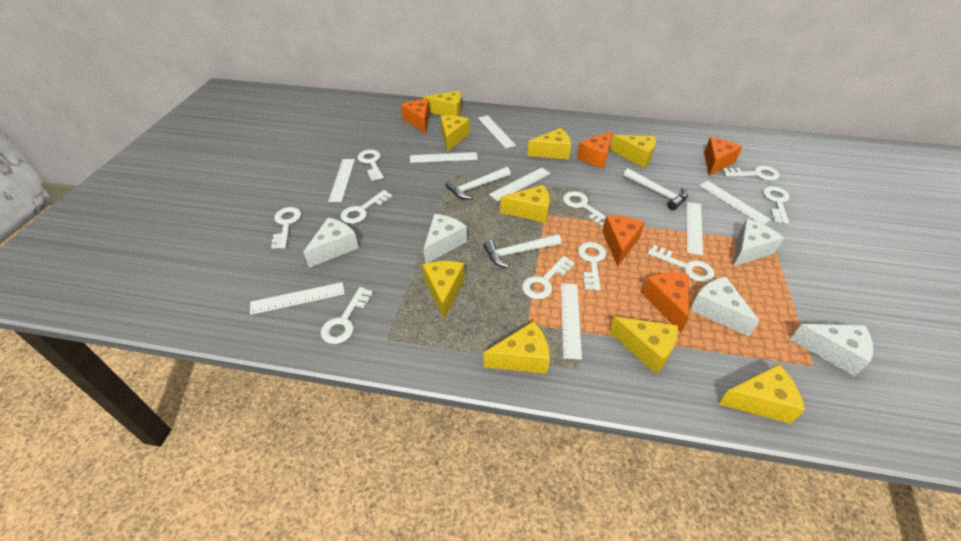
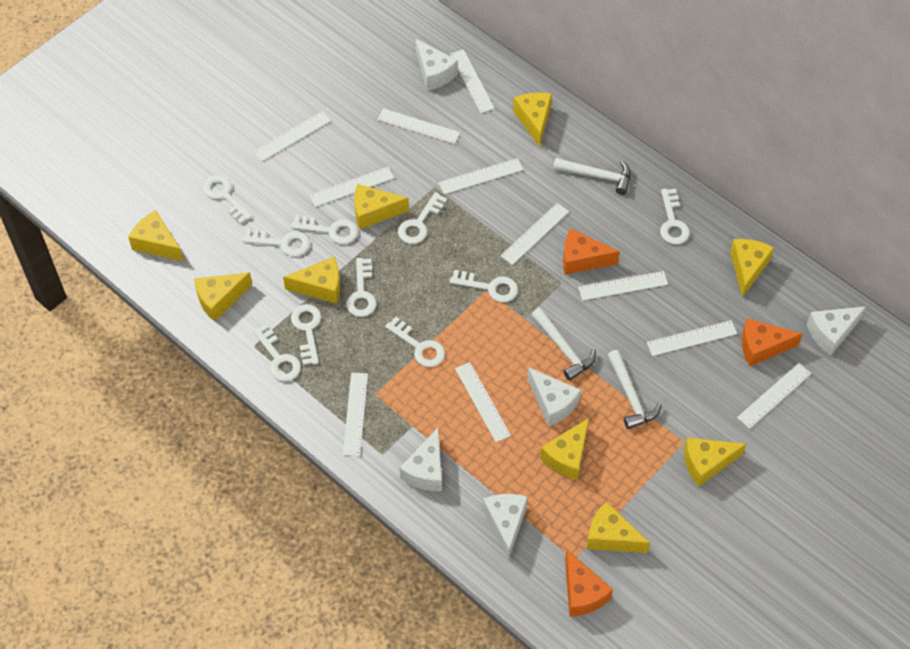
orange cheese: 5 -> 3
white ruler: 8 -> 11

